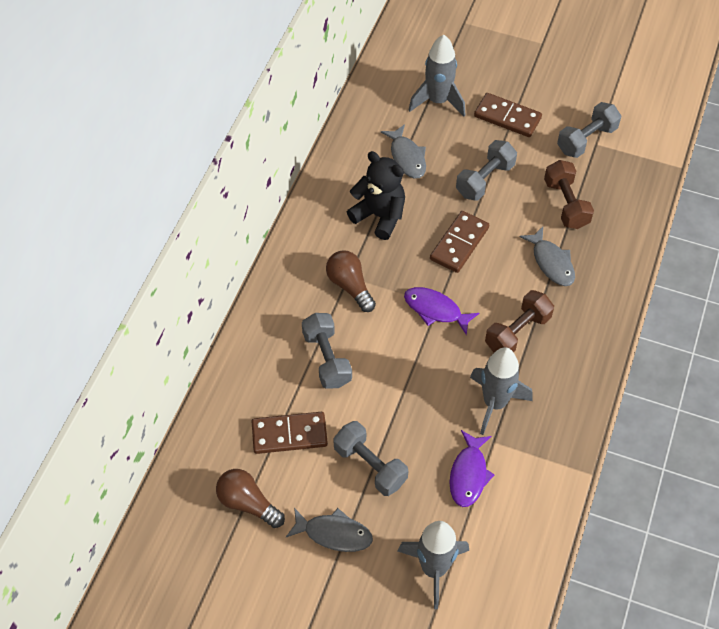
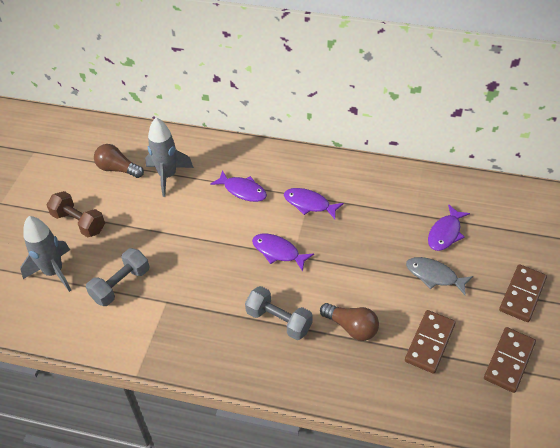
black teddy bear: 1 -> 0
brown dumbbell: 2 -> 1
grey dumbbell: 4 -> 2
grey fish: 3 -> 1
grey rocket: 3 -> 2
purple fish: 2 -> 4

